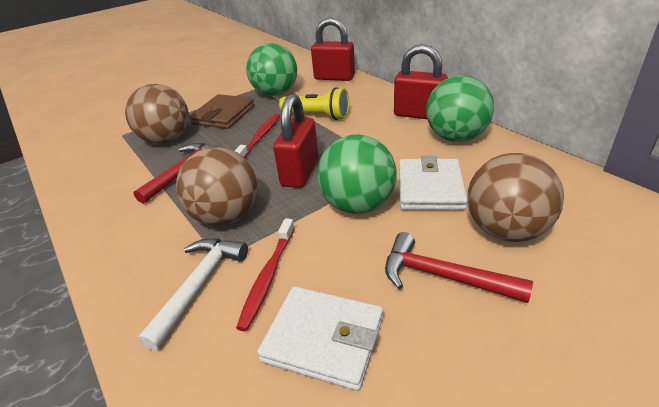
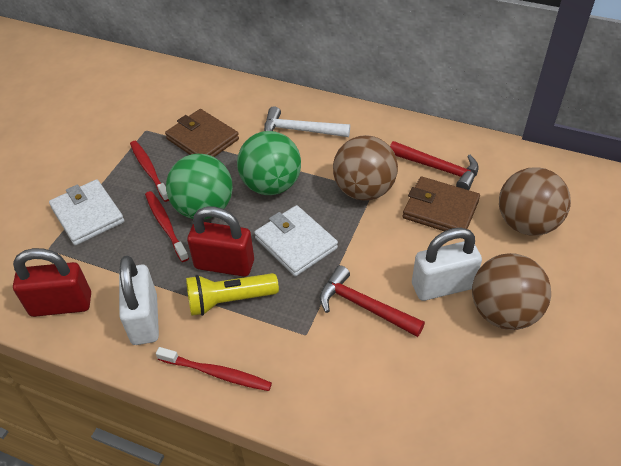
brown wallet: 1 -> 2
green ball: 3 -> 2
red padlock: 3 -> 2
red toothbrush: 2 -> 3
white padlock: 0 -> 2

